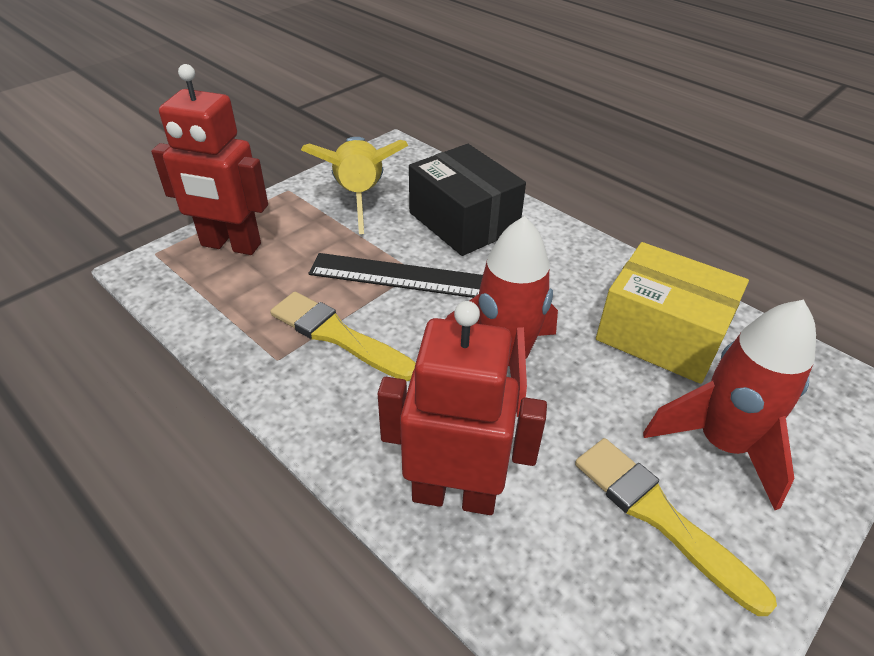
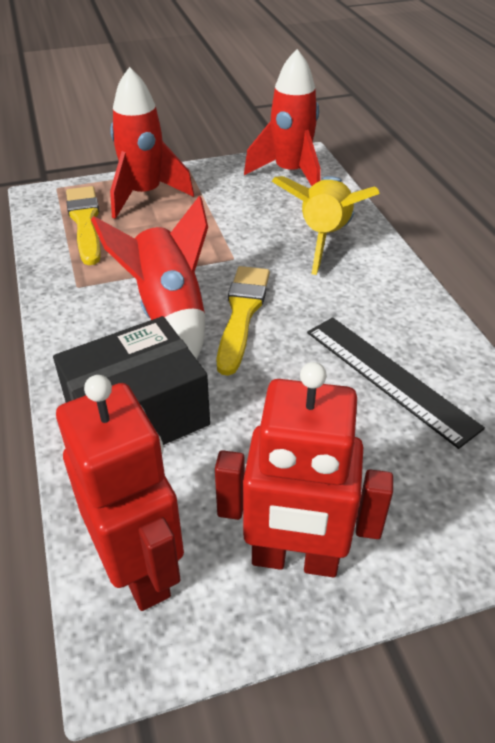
red rocket: 2 -> 3
yellow box: 1 -> 0

